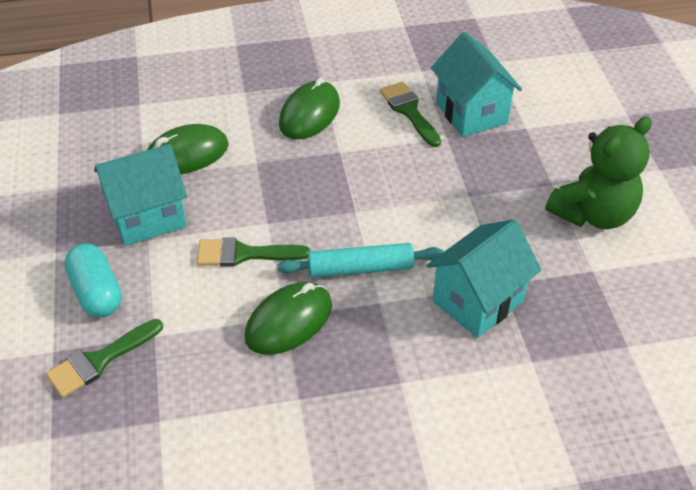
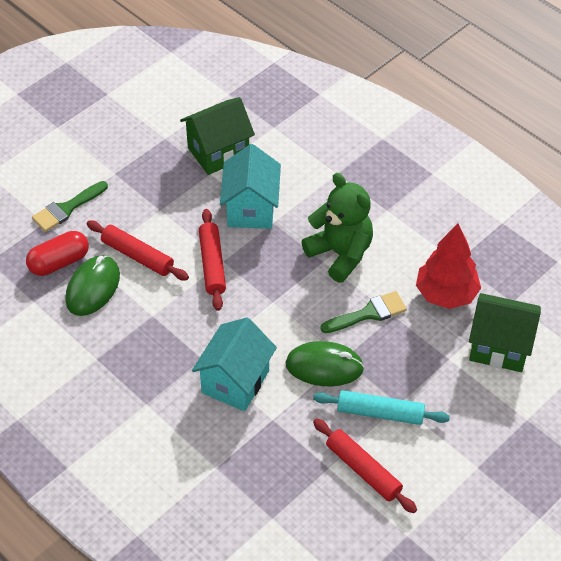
green brush: 3 -> 2
green house: 0 -> 2
green mouse: 3 -> 2
red capsule: 0 -> 1
red rolling pin: 0 -> 3
red tree: 0 -> 1
turquoise capsule: 1 -> 0
turquoise house: 3 -> 2

